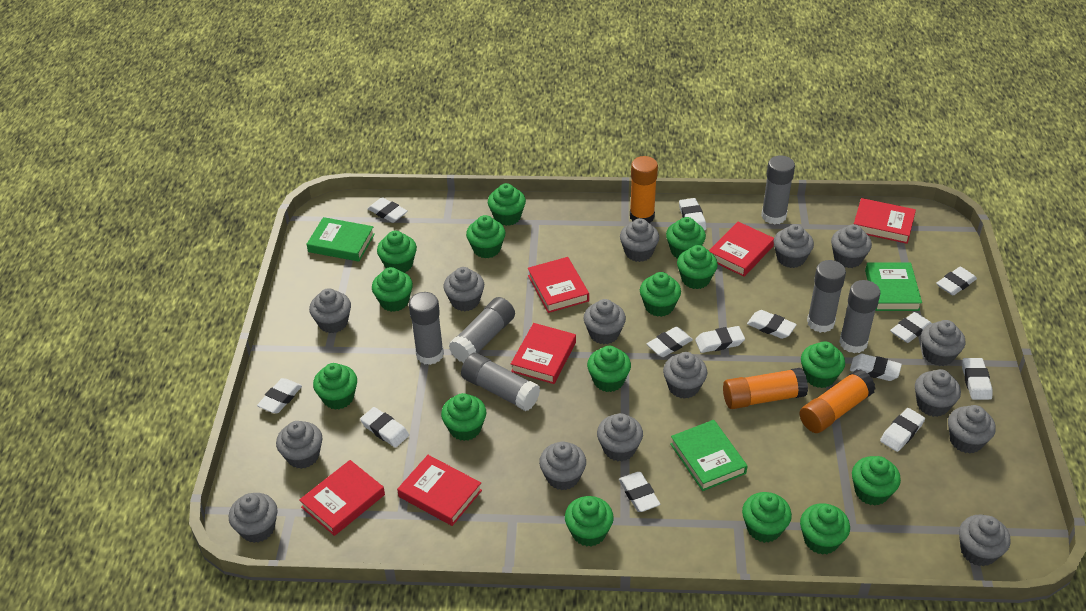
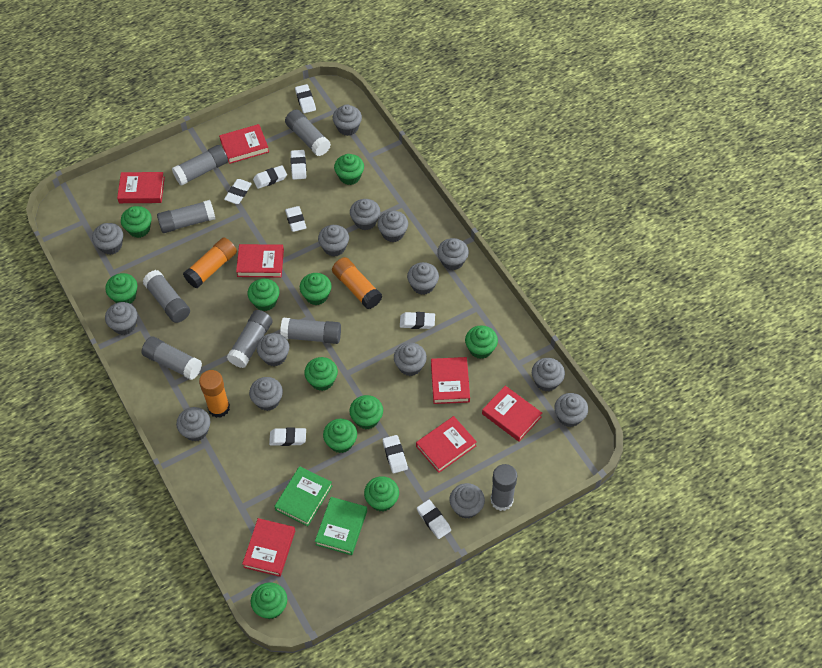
green book: 3 -> 2
green cupcake: 15 -> 11
grey glue stick: 6 -> 8
red book: 6 -> 7
white eraser: 13 -> 9

